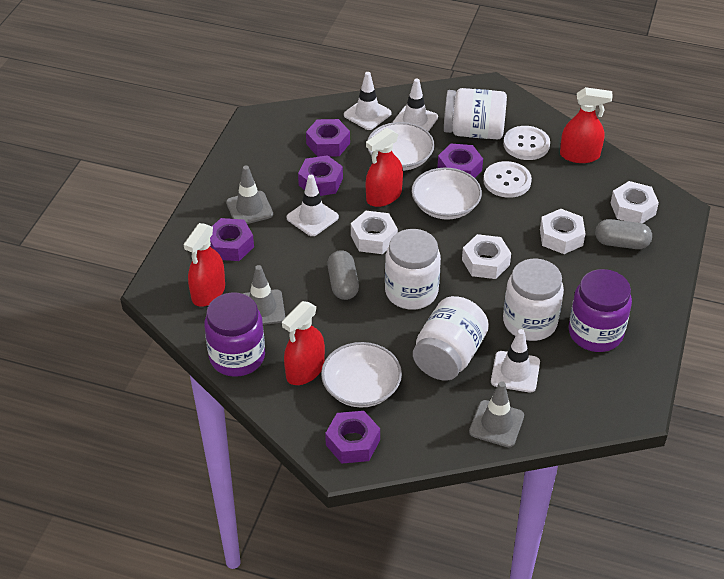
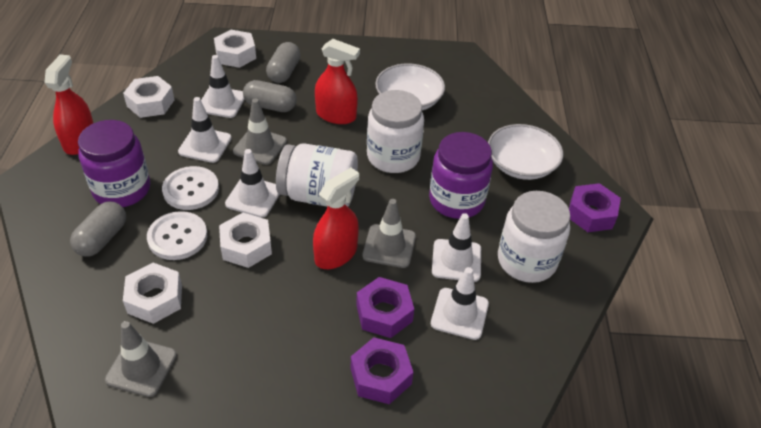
grey capsule: 2 -> 3
purple nut: 5 -> 3
red spray bottle: 4 -> 3
white bowl: 3 -> 2
white jar: 4 -> 3
white traffic cone: 4 -> 5

